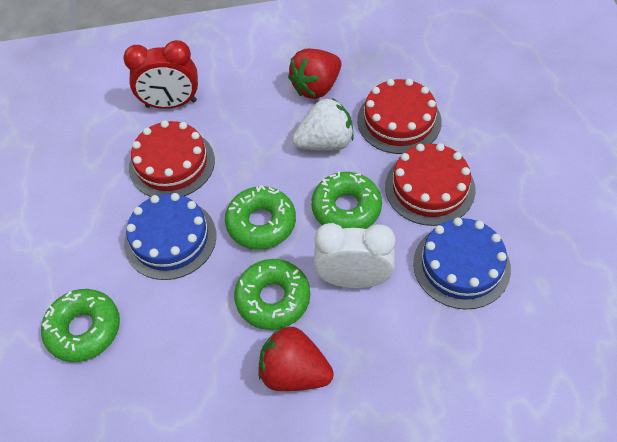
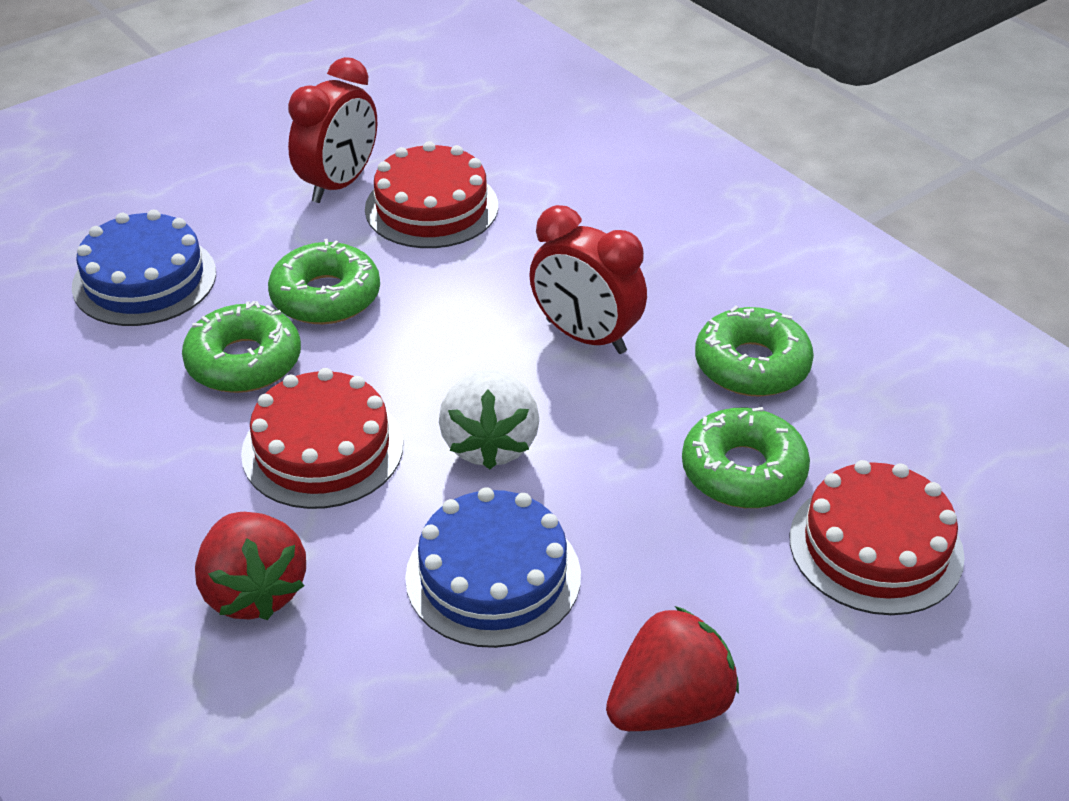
red clock: 1 -> 2
white clock: 1 -> 0

